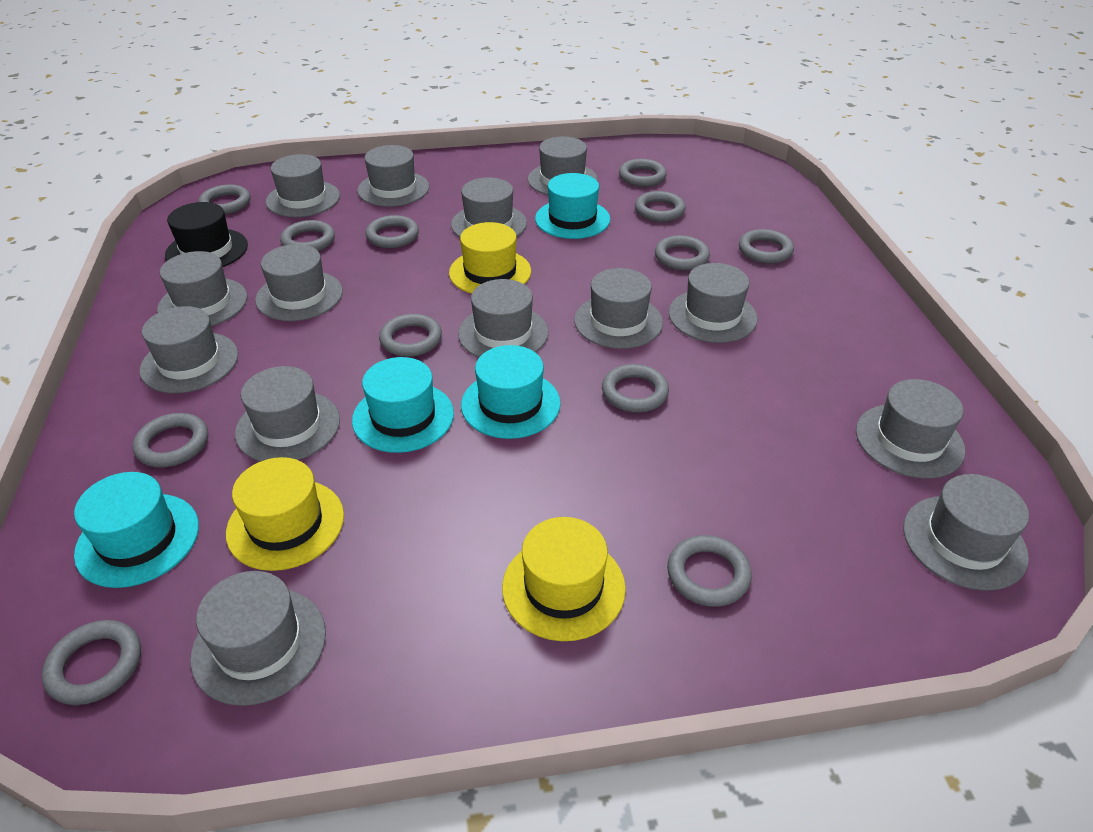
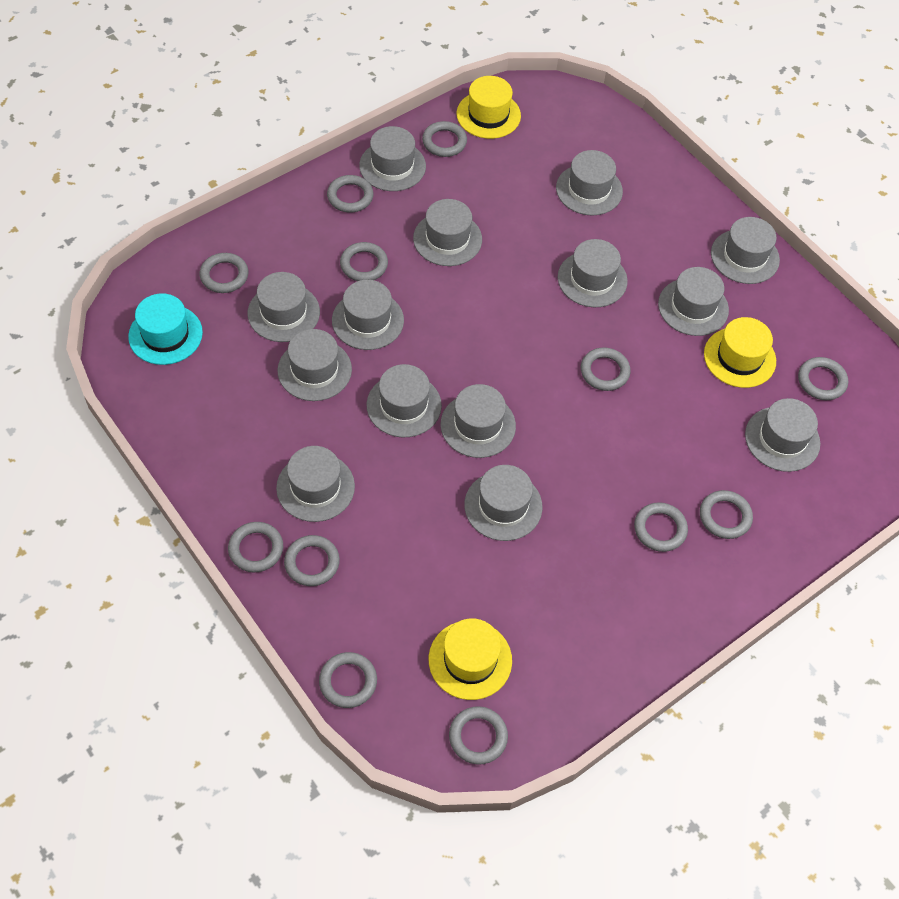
black hat: 1 -> 0
turquoise hat: 4 -> 1

